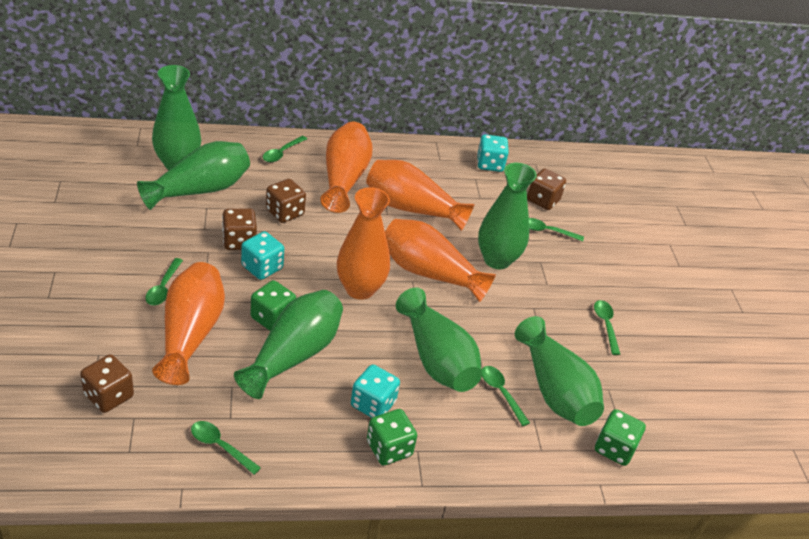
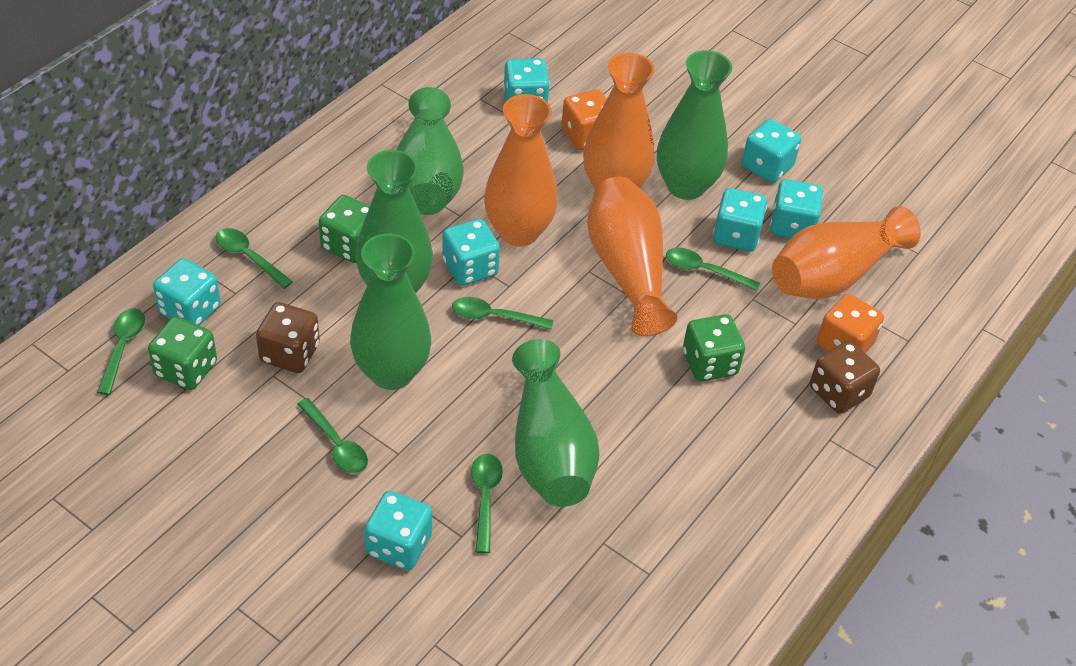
brown dice: 4 -> 2
green vase: 6 -> 5
orange dice: 0 -> 2
orange vase: 5 -> 4
turquoise dice: 3 -> 7

